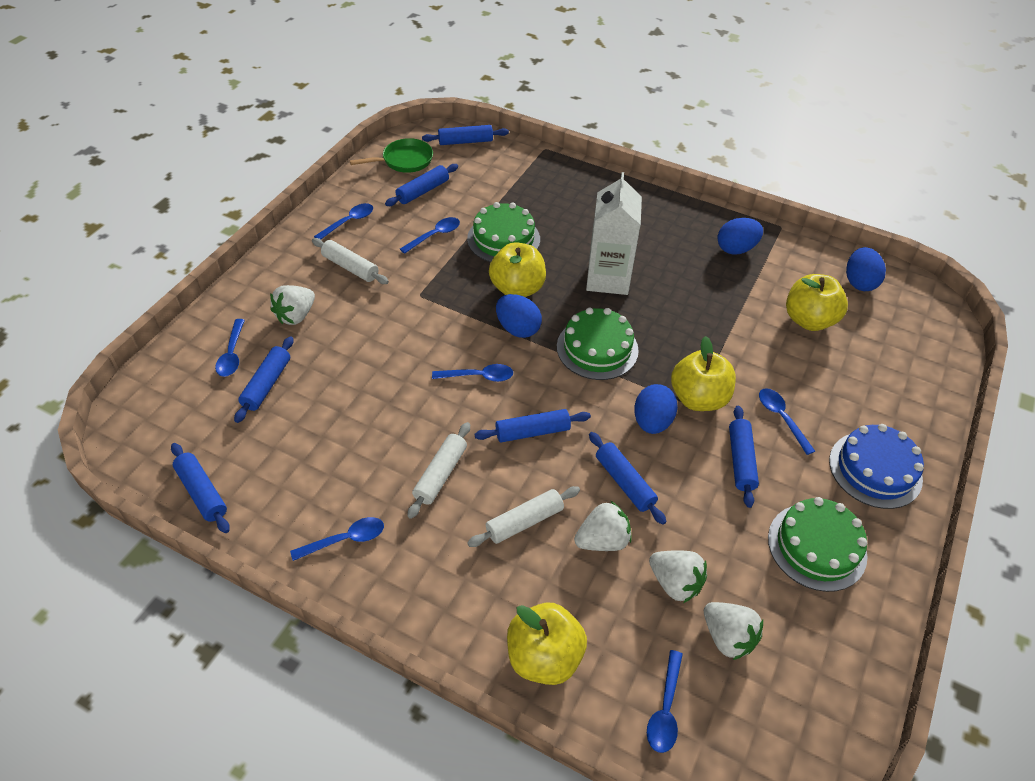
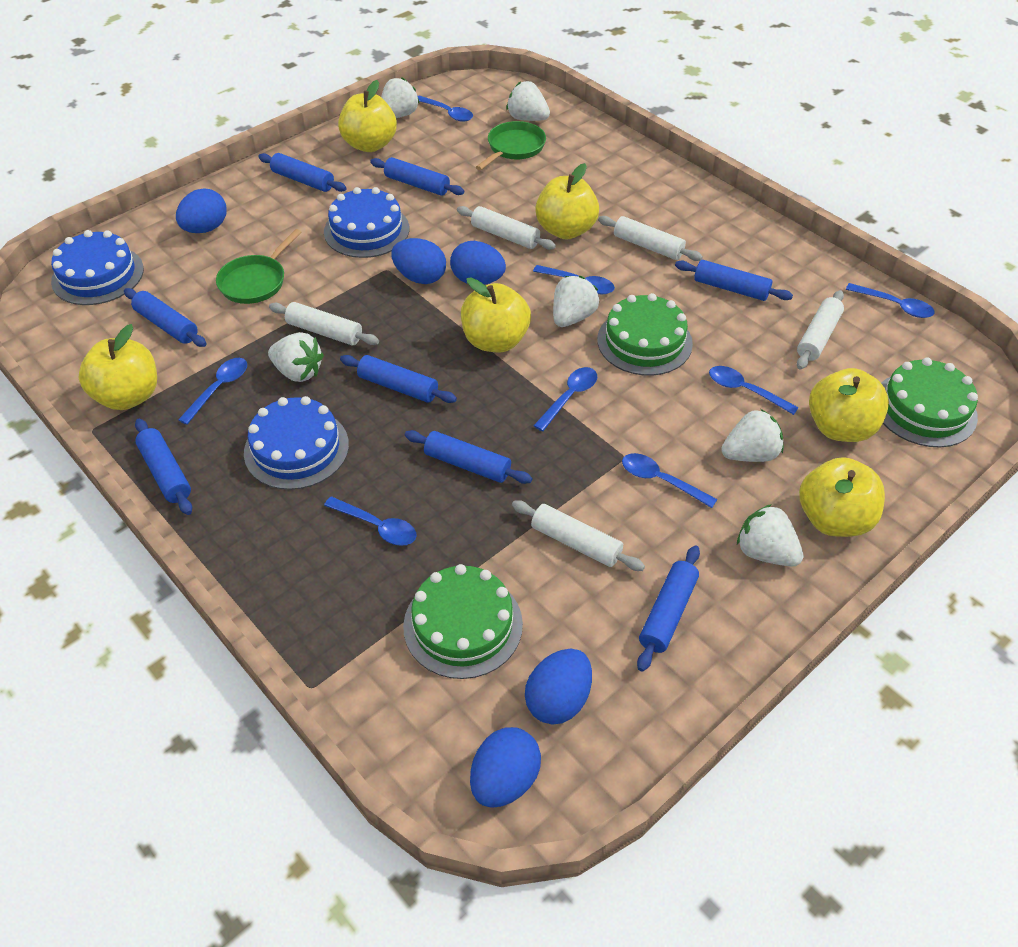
blue cake: 1 -> 3
blue egg: 4 -> 5
blue rolling pin: 7 -> 8
blue spoon: 7 -> 8
green pan: 1 -> 2
white carton: 1 -> 0
white rolling pin: 3 -> 5
white strawberry: 4 -> 6
yellow apple: 4 -> 6

